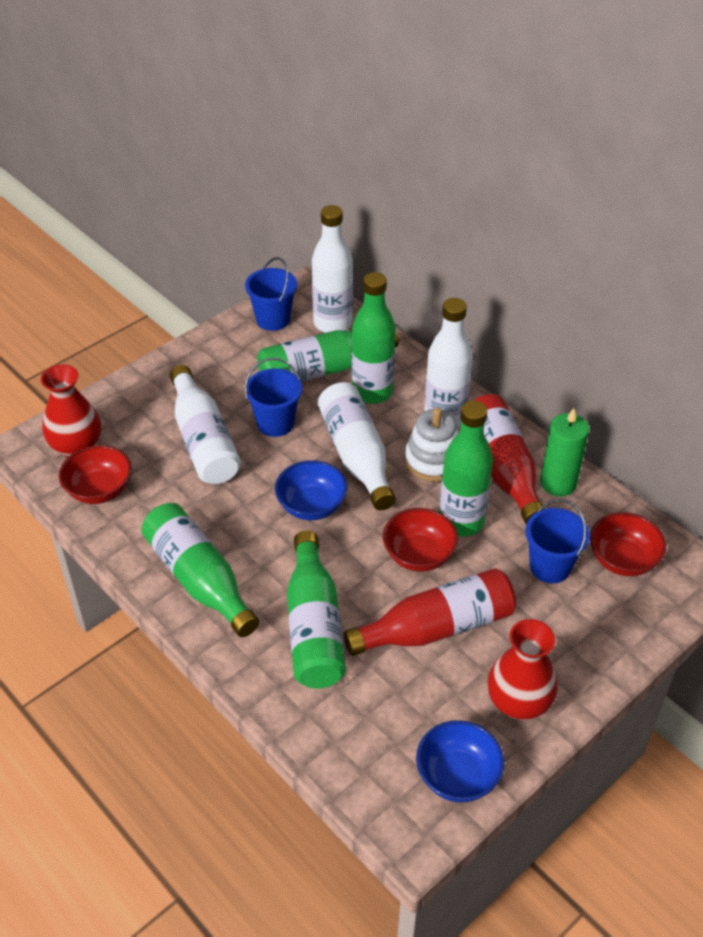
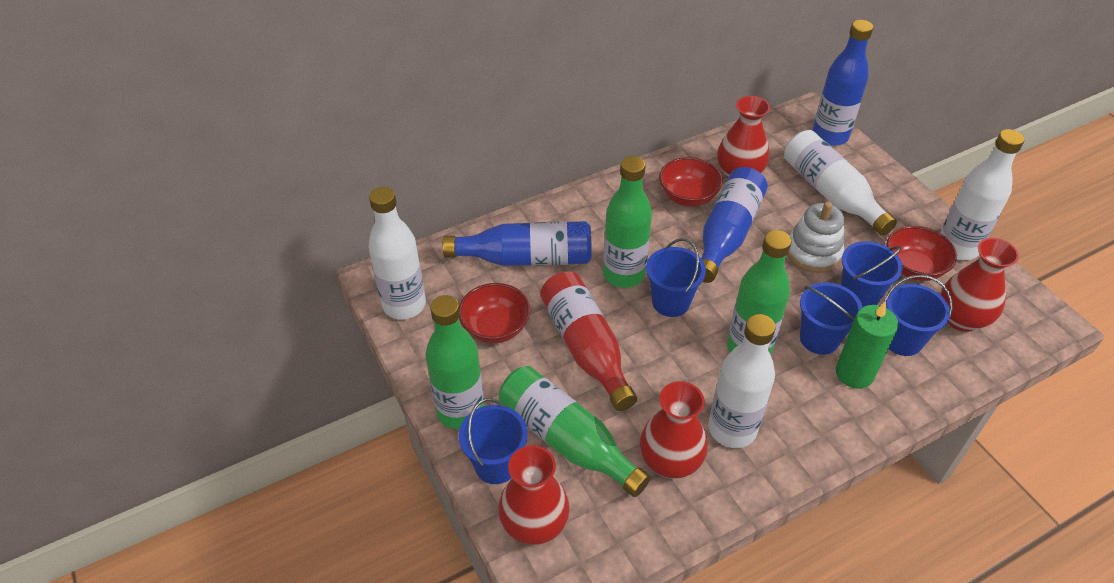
blue bottle: 0 -> 3
blue bowl: 2 -> 0
blue bucket: 3 -> 5
green bottle: 5 -> 4
red bottle: 2 -> 1
red vase: 2 -> 4

